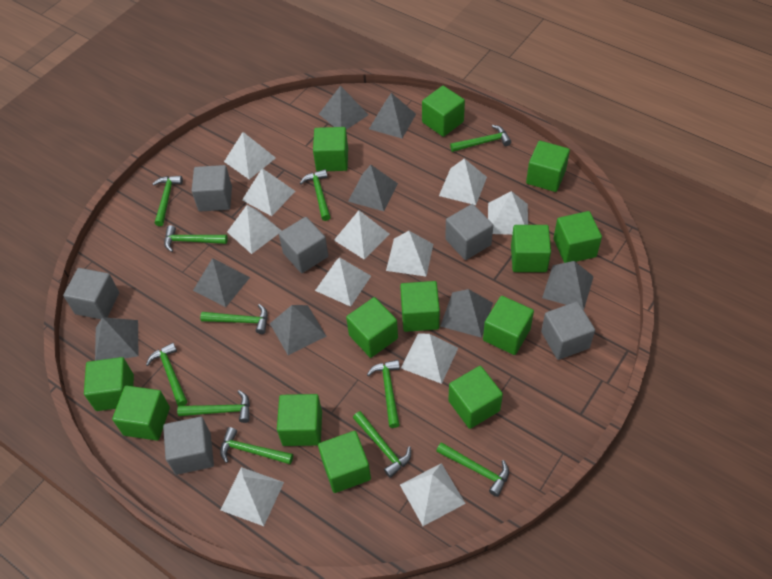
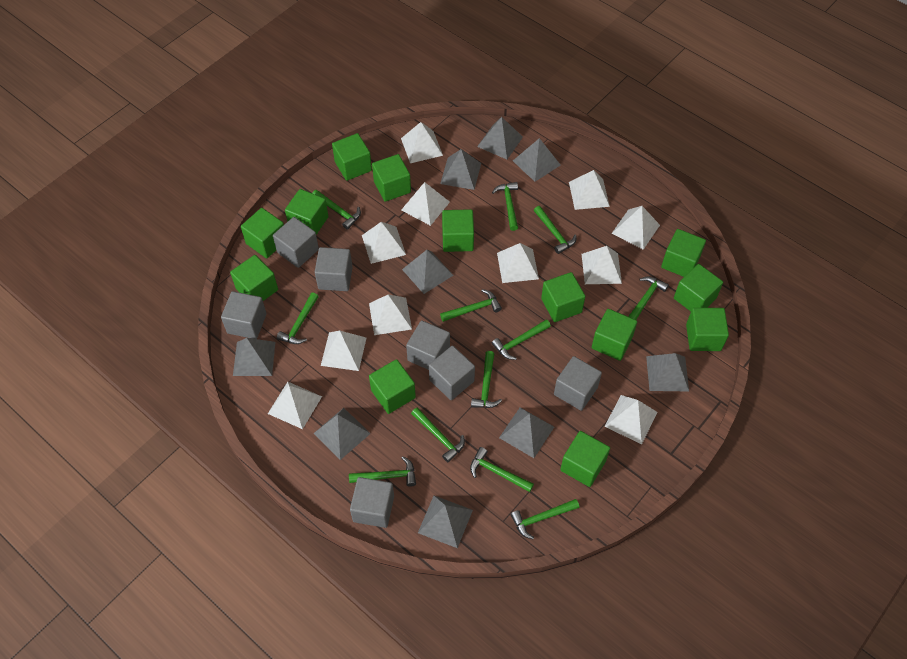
green hammer: 11 -> 12
grey cube: 6 -> 7
grey pyramid: 8 -> 9

